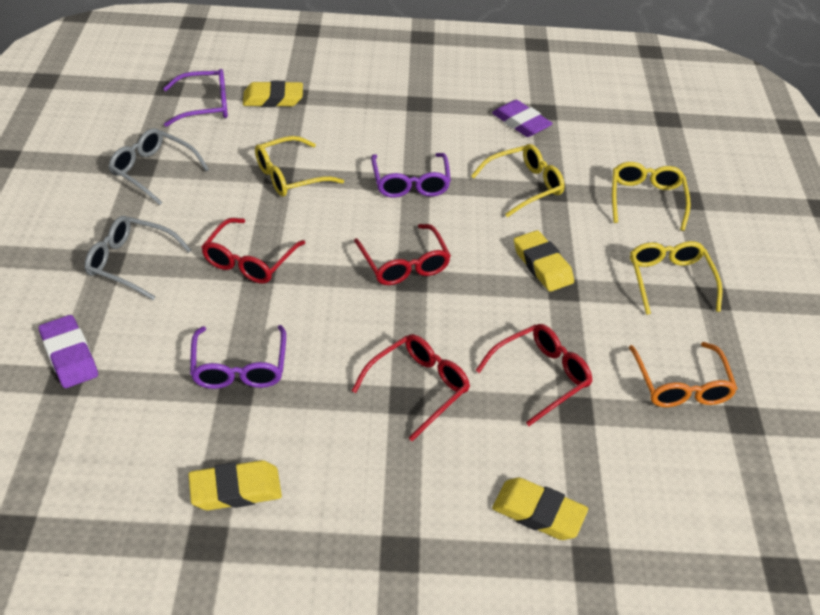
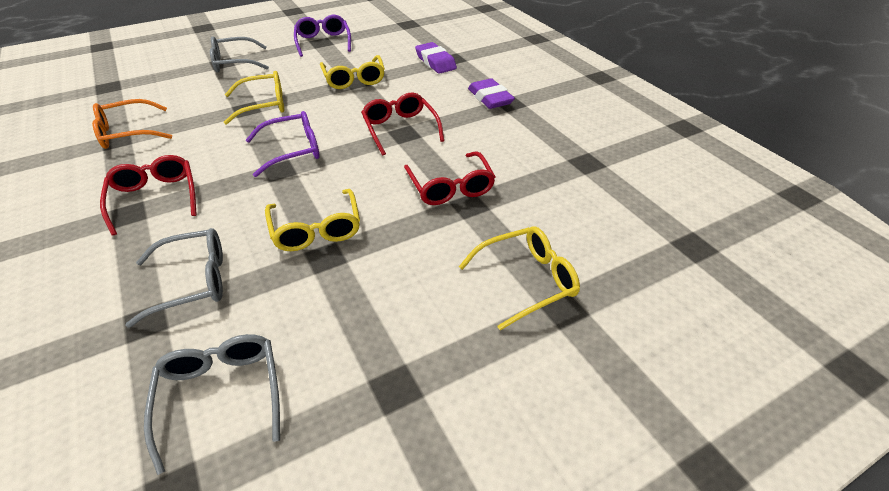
grey glasses: 2 -> 3
purple glasses: 3 -> 2
red glasses: 4 -> 3
yellow eraser: 4 -> 0

